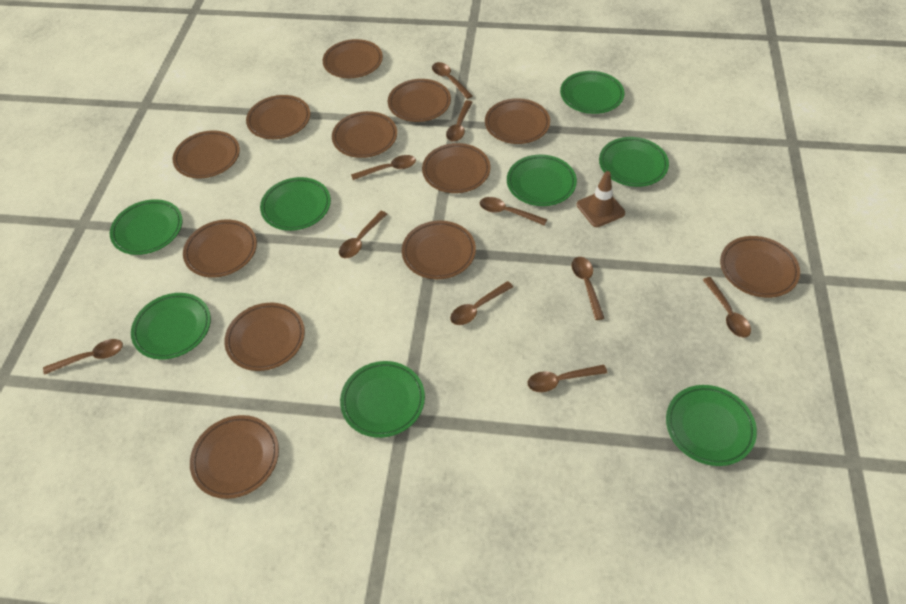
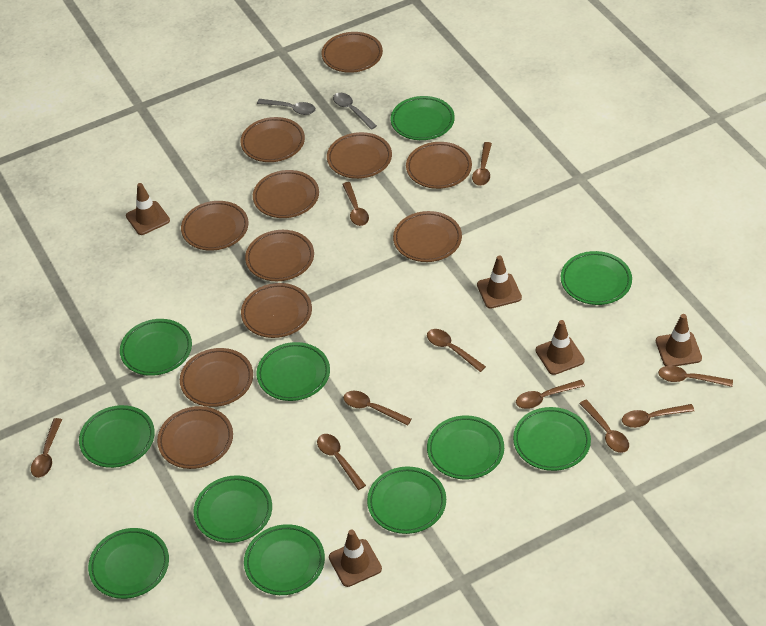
brown plate: 12 -> 11
brown traffic cone: 1 -> 5
green plate: 8 -> 11
grey spoon: 0 -> 2

